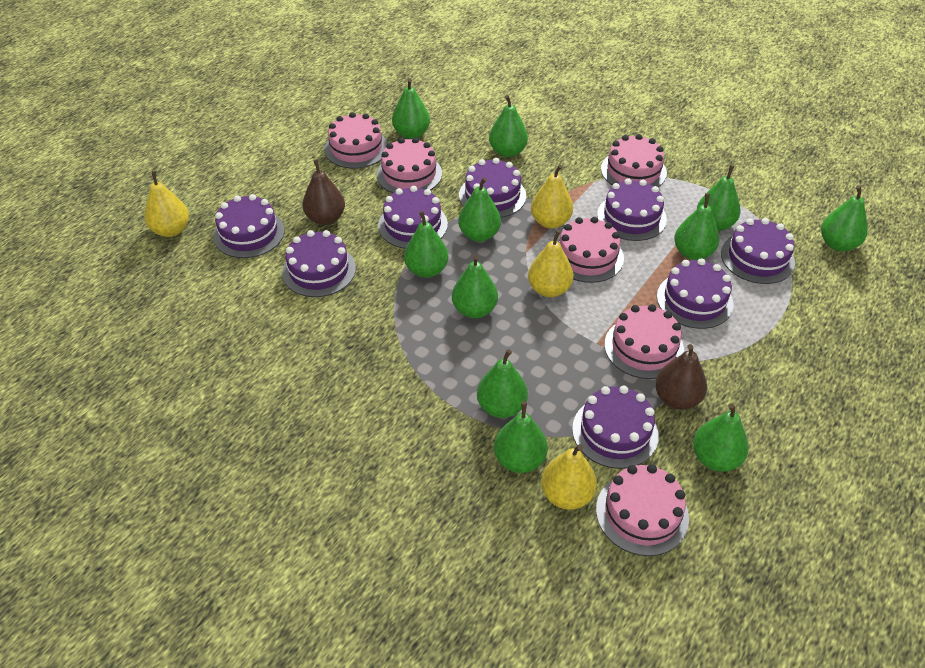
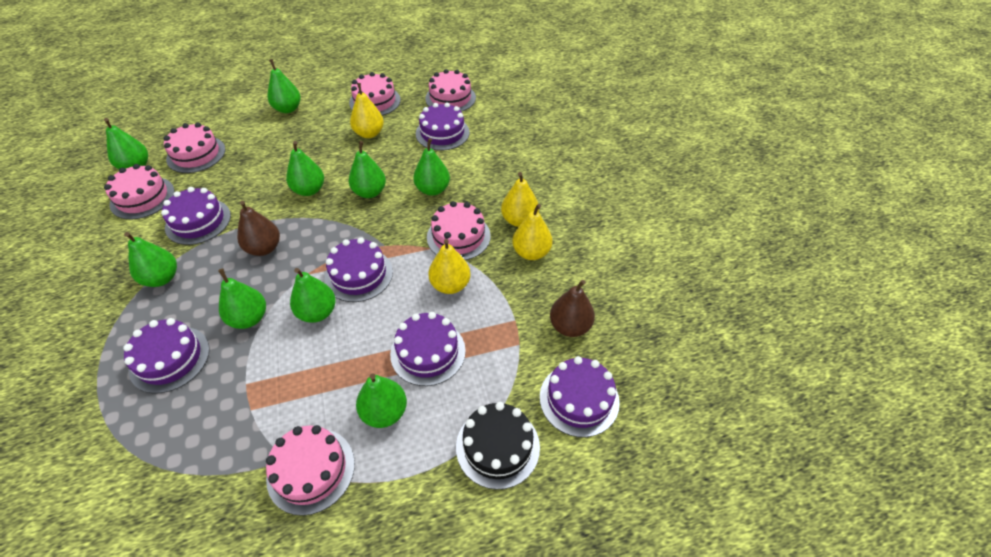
black cake: 0 -> 1
green pear: 11 -> 9
purple cake: 8 -> 6

